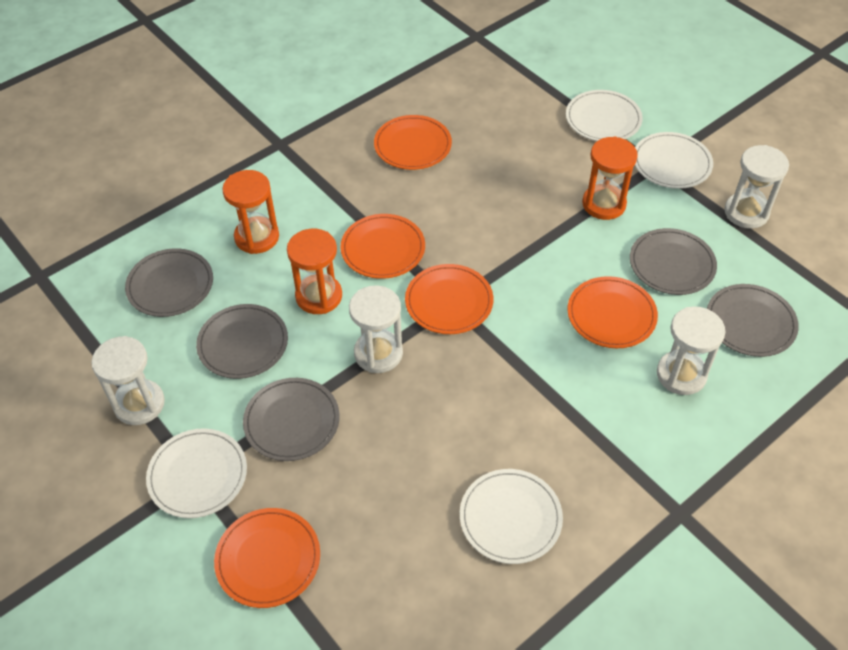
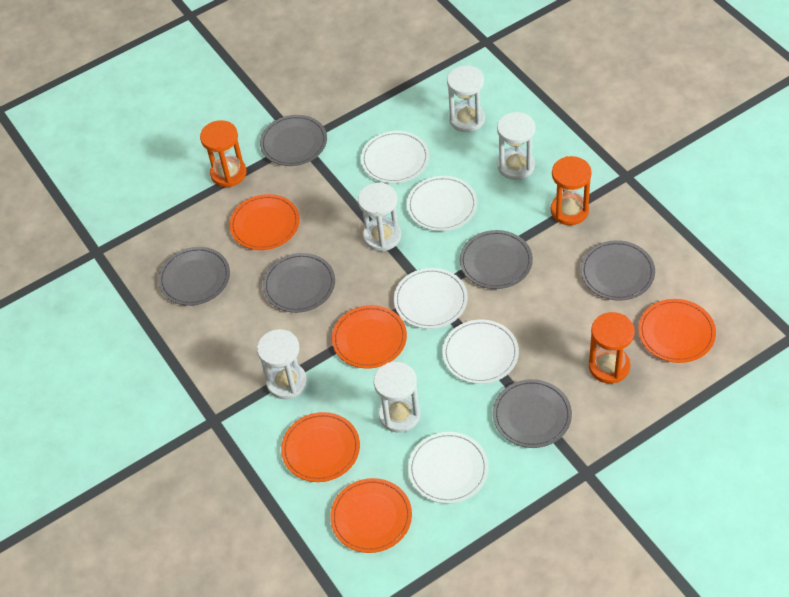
grey plate: 5 -> 6
white hourglass: 4 -> 5
white plate: 4 -> 5

